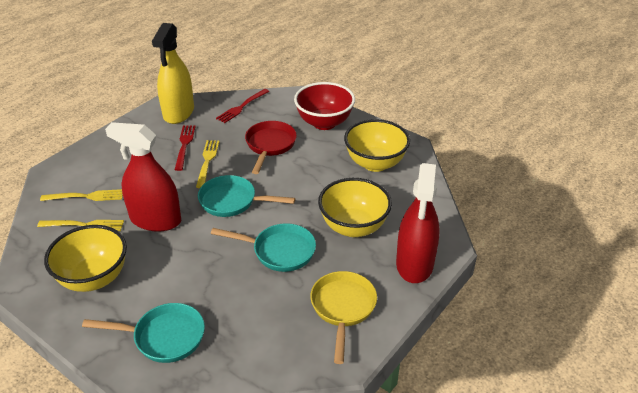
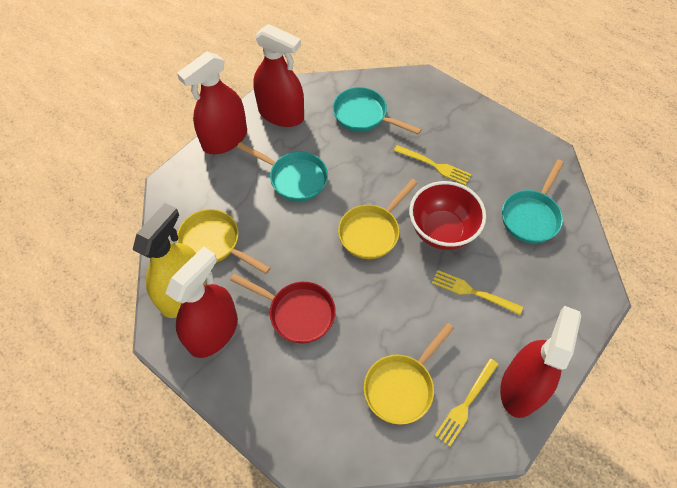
red fork: 2 -> 0
red spray bottle: 2 -> 4
yellow bowl: 3 -> 0
yellow pan: 1 -> 3

